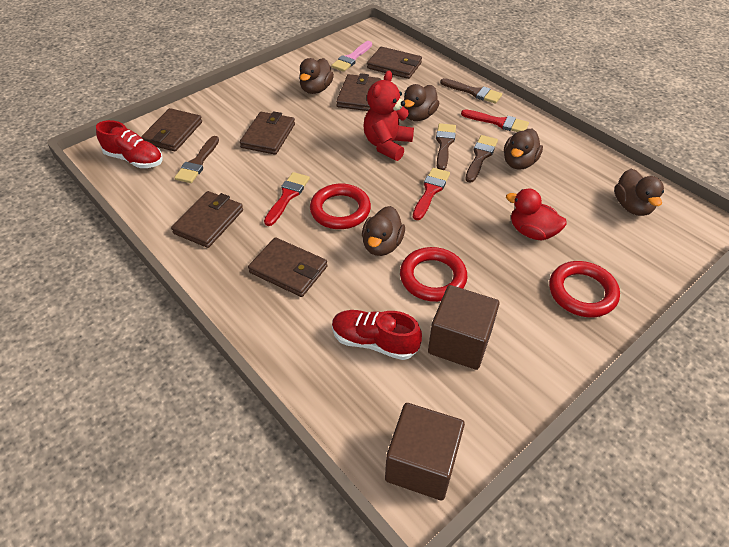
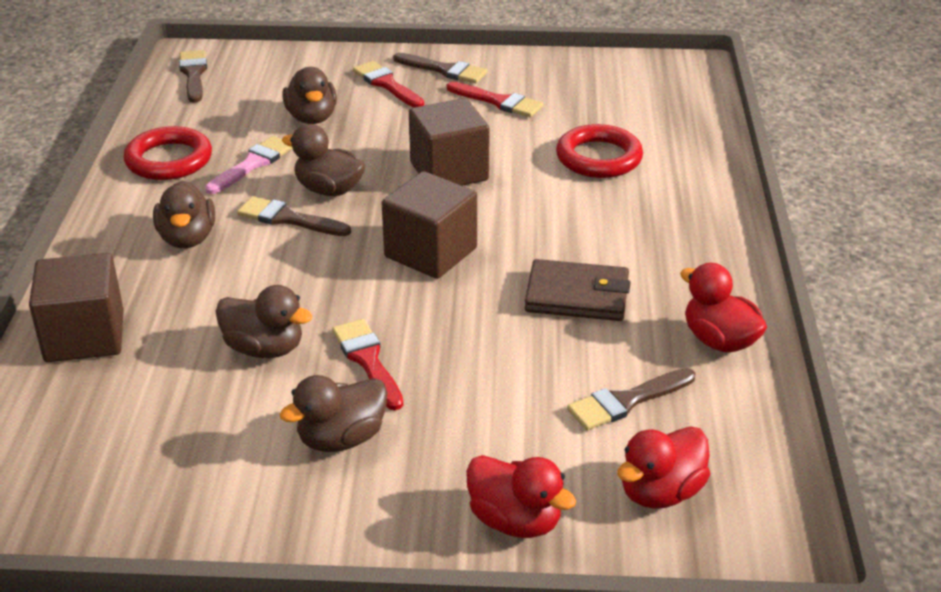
brown cube: 2 -> 3
brown wallet: 6 -> 1
red duck: 1 -> 3
red ring: 3 -> 2
red shoe: 2 -> 0
red teddy bear: 1 -> 0

